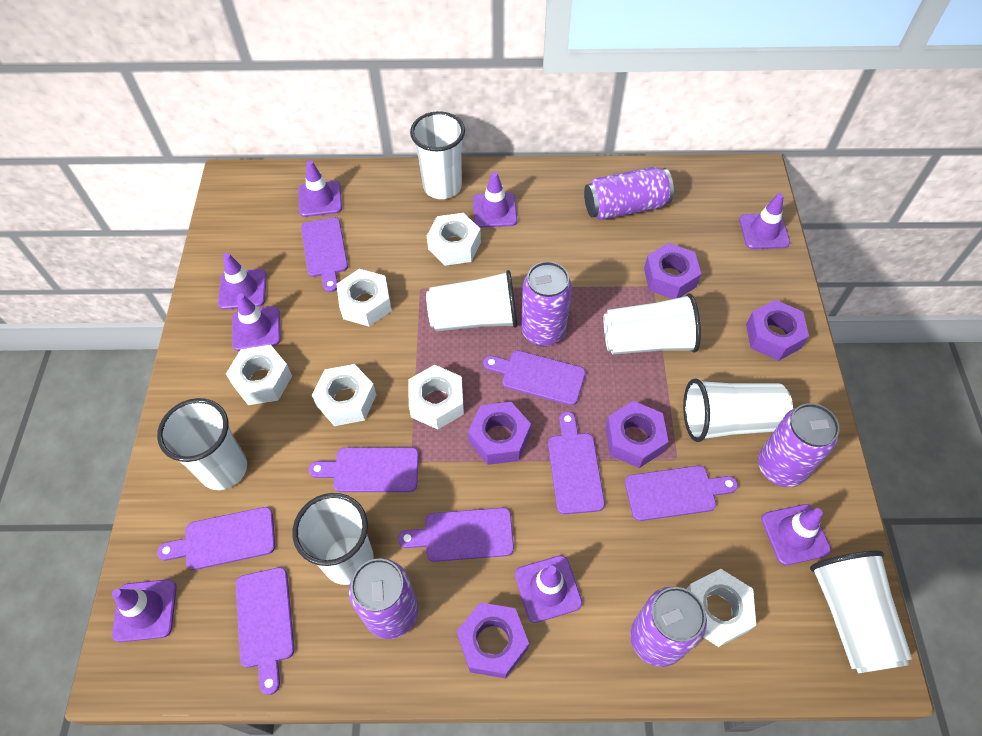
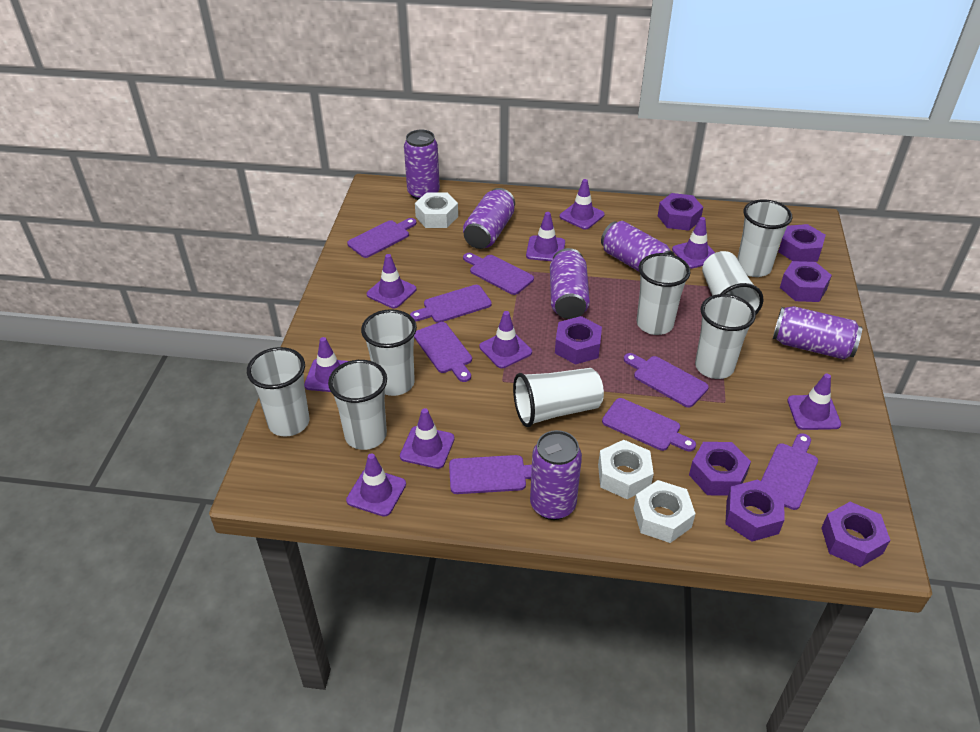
purple can: 5 -> 6
purple nut: 5 -> 7
purple traffic cone: 8 -> 9
white cup: 7 -> 8
white nut: 6 -> 3

